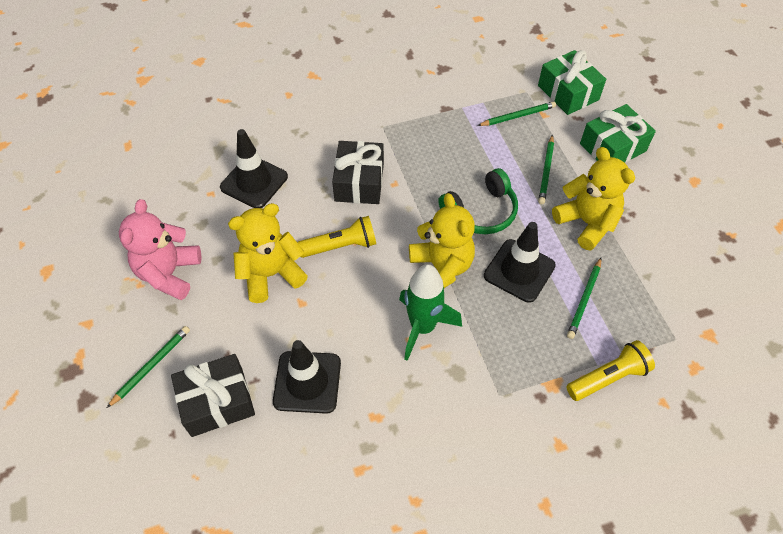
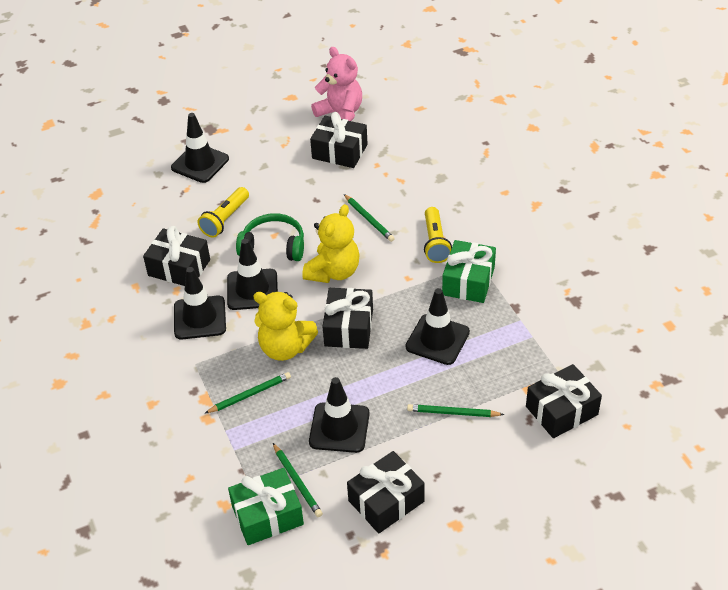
black gift: 2 -> 5
black traffic cone: 3 -> 5
green rocket: 1 -> 0
yellow teddy bear: 3 -> 2

